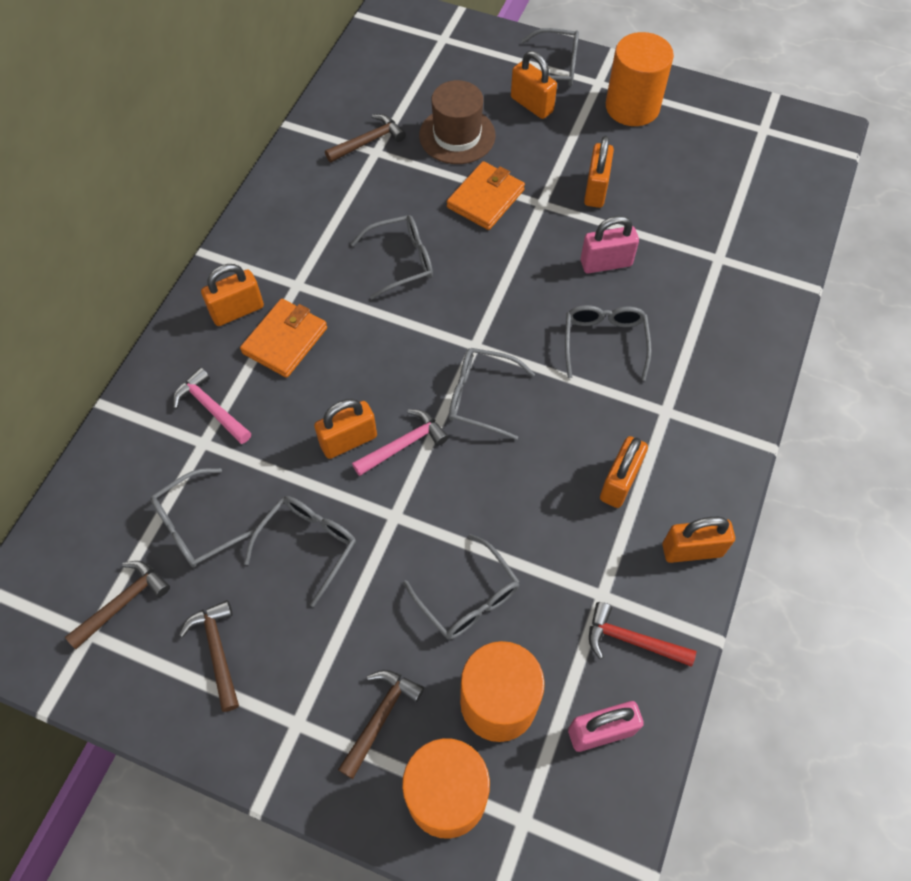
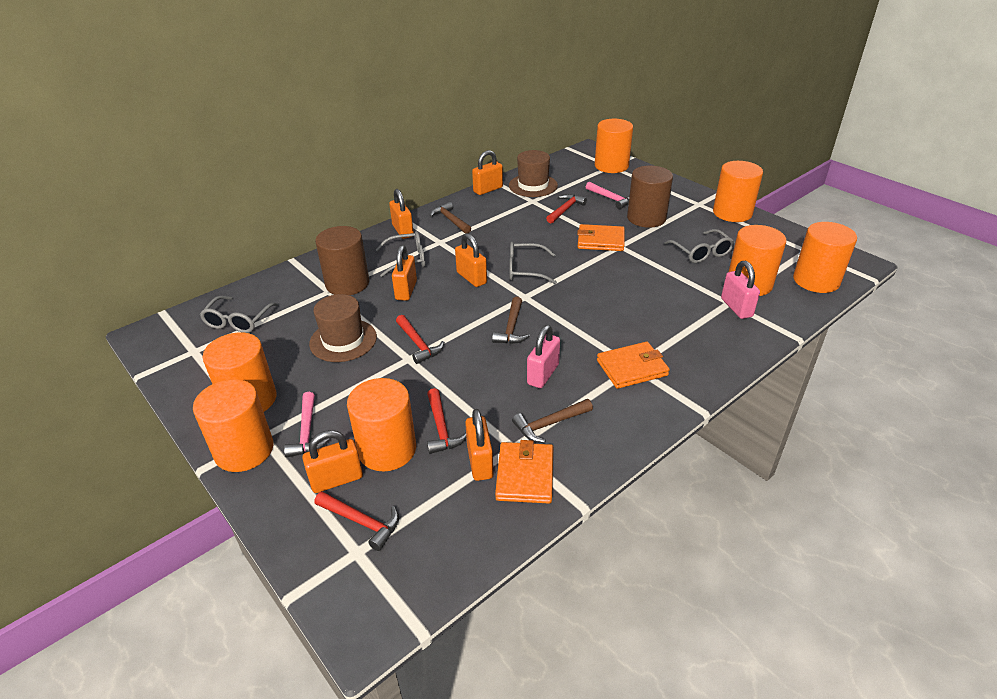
brown cylinder: 0 -> 2
brown hammer: 4 -> 3
brown hat: 1 -> 2
grey glasses: 7 -> 4
orange cylinder: 3 -> 7
orange wallet: 2 -> 3
red hammer: 1 -> 4

